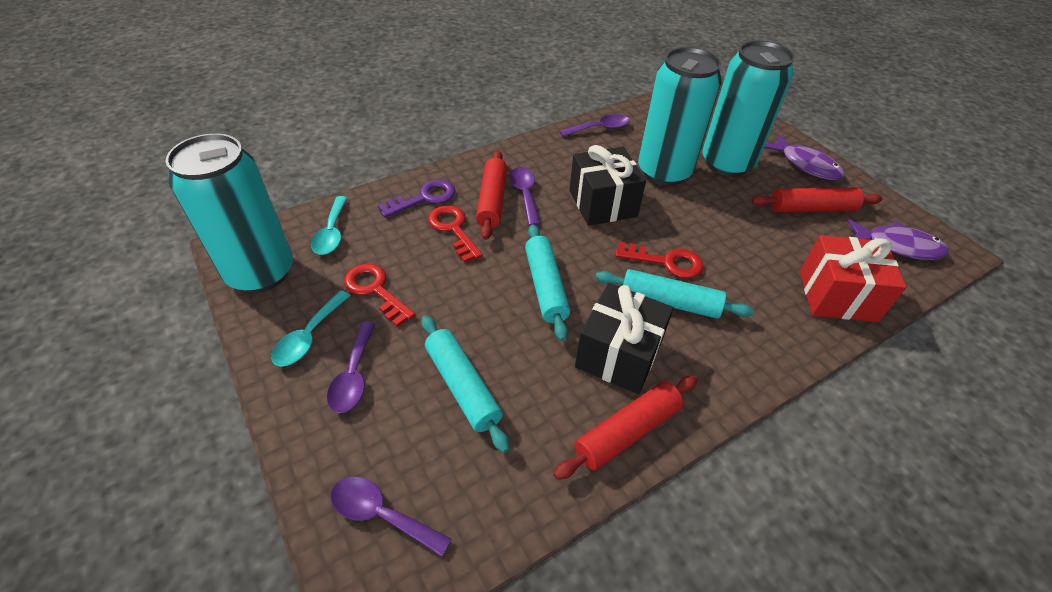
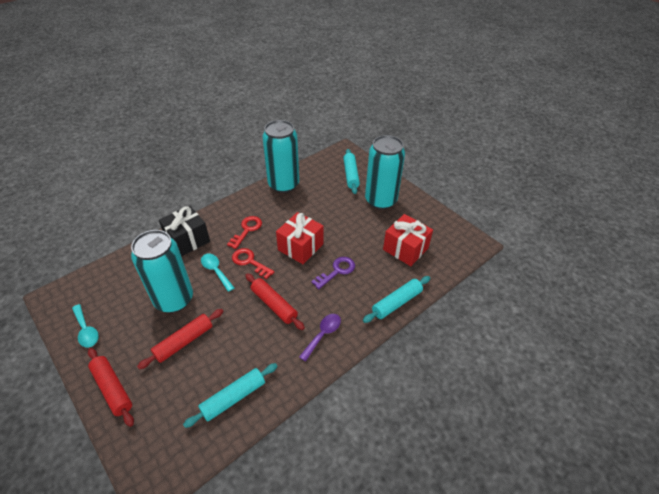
black gift: 2 -> 1
purple fish: 2 -> 0
purple spoon: 4 -> 1
red gift: 1 -> 2
red key: 3 -> 2

